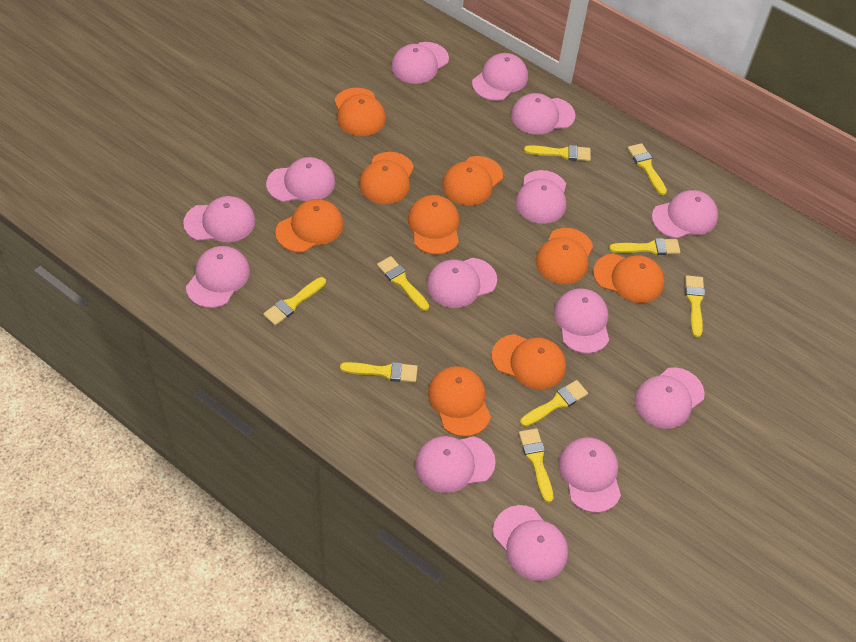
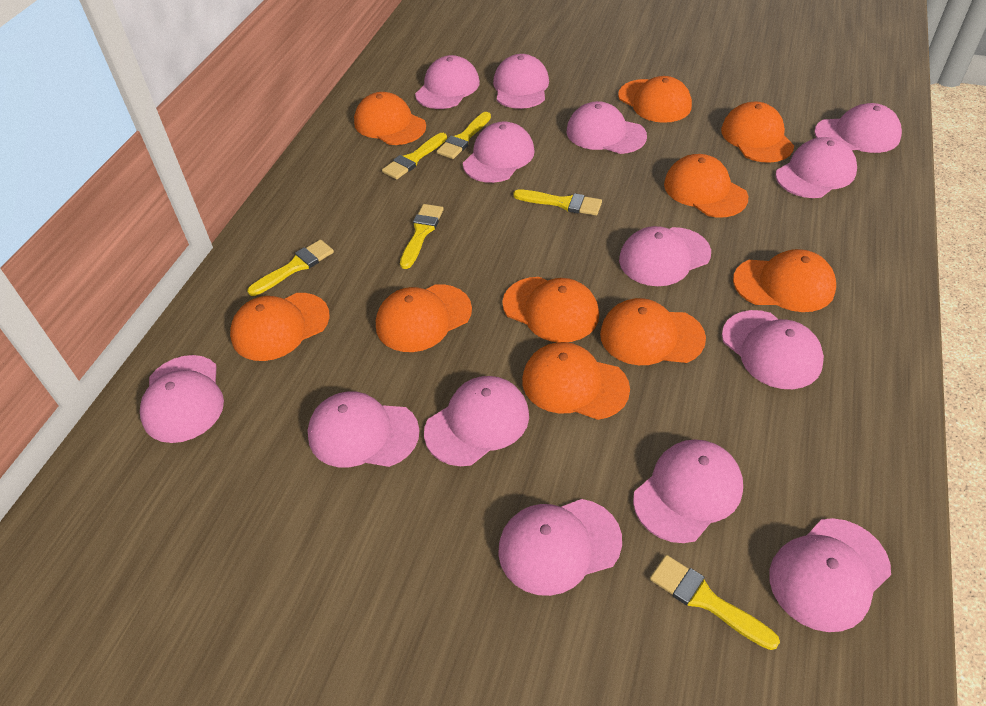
orange cap: 9 -> 10
yellow brush: 9 -> 6

